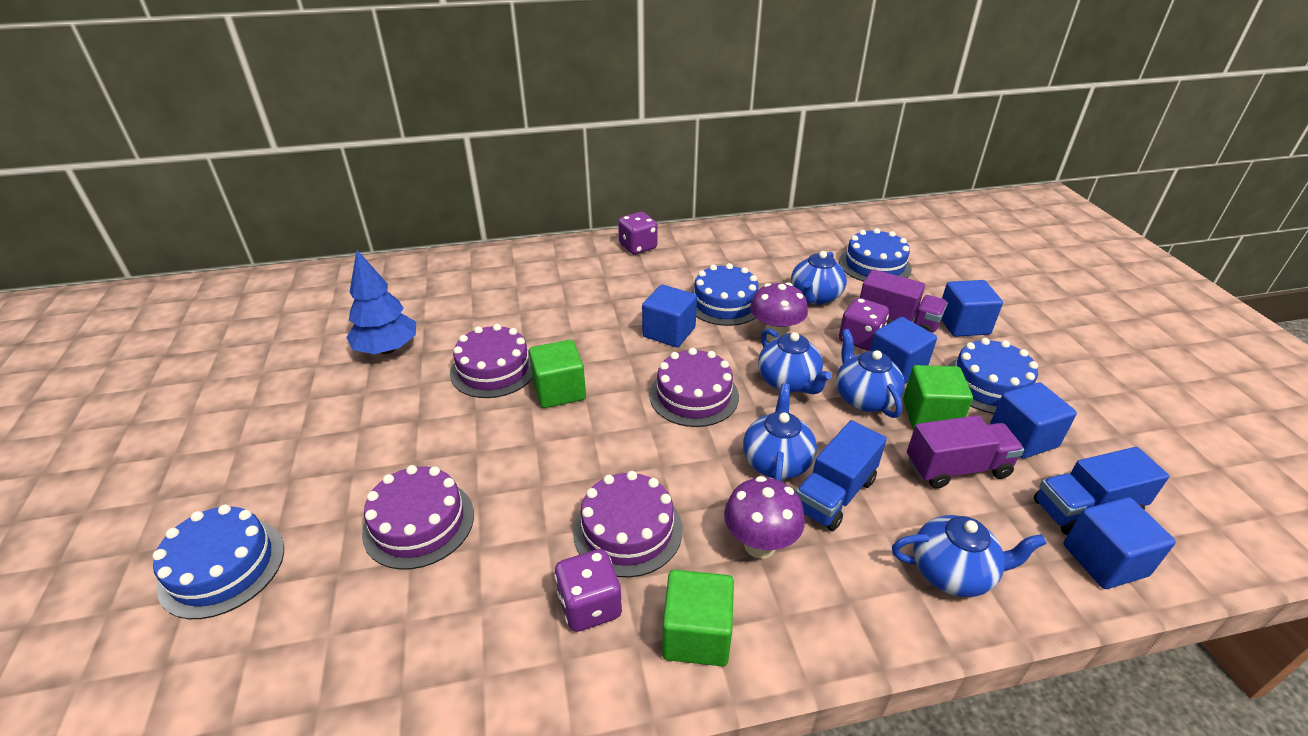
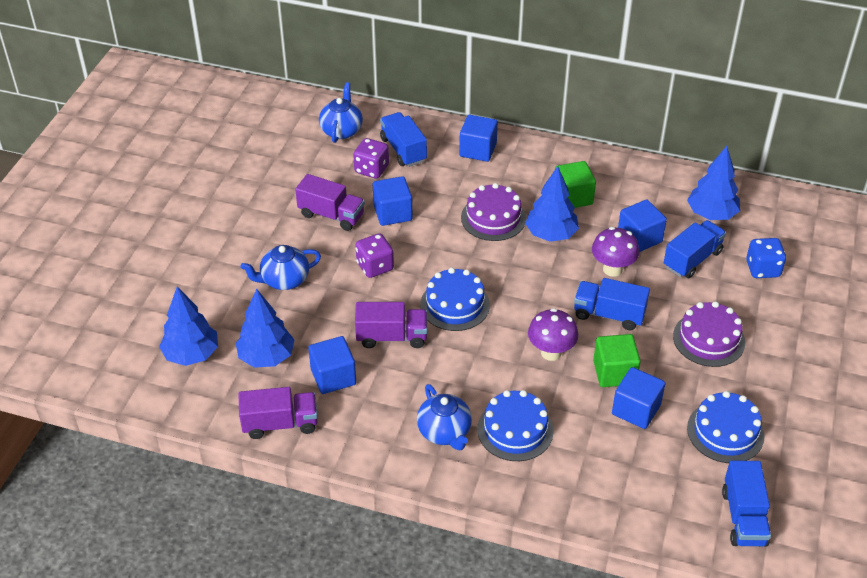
blue cake: 4 -> 3
blue dice: 0 -> 1
blue teapot: 5 -> 3
blue tree: 1 -> 4
blue truck: 2 -> 4
green cube: 3 -> 2
purple cake: 4 -> 2
purple dice: 3 -> 2
purple truck: 2 -> 3

